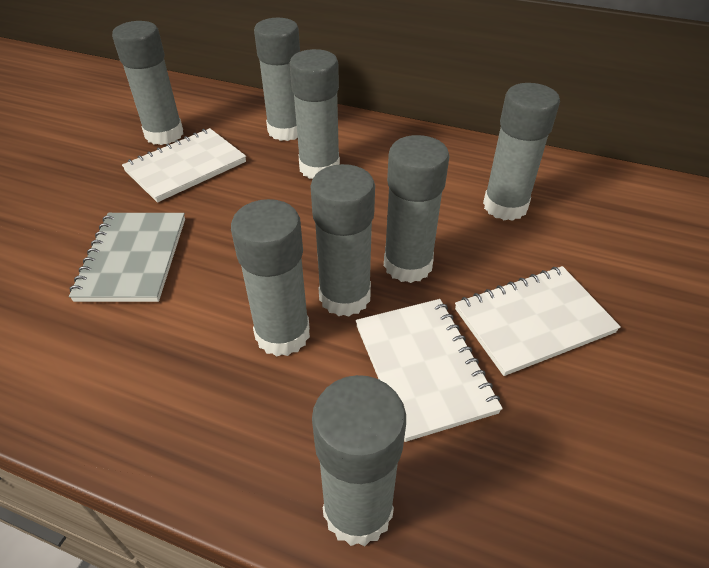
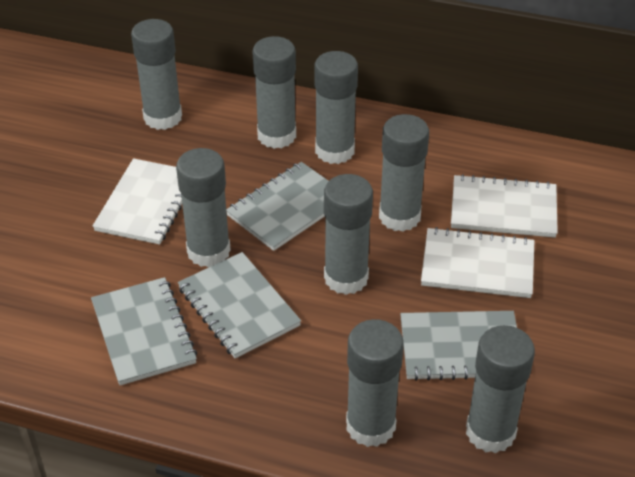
grey notebook: 1 -> 4

